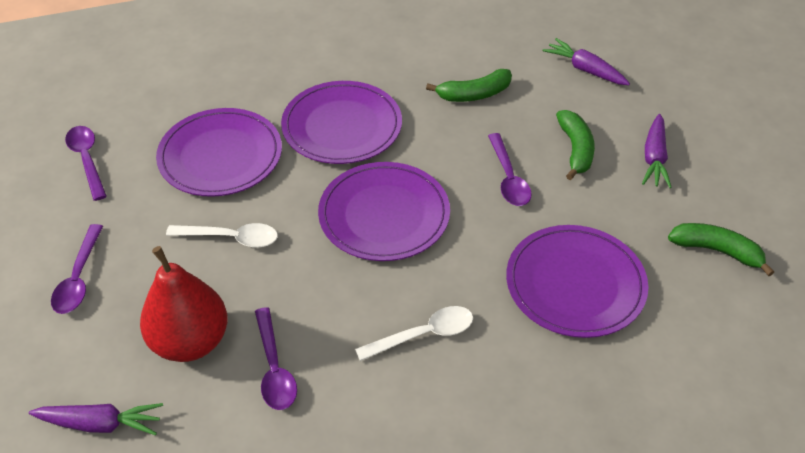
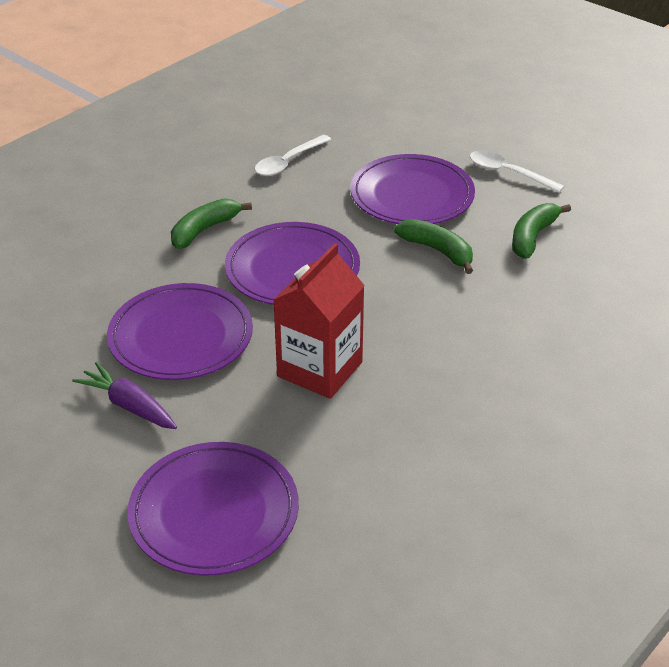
purple carrot: 3 -> 1
purple spoon: 4 -> 0
red carton: 0 -> 1
red pear: 1 -> 0

